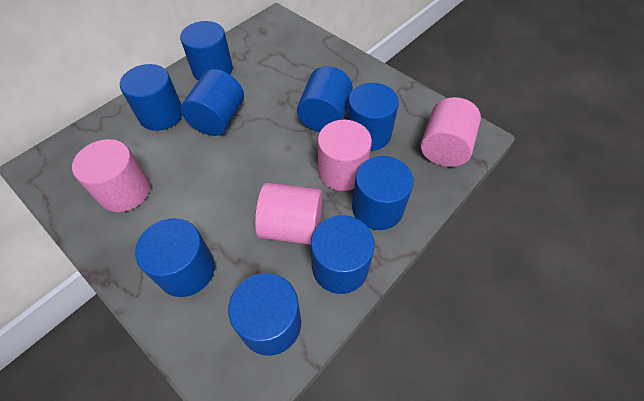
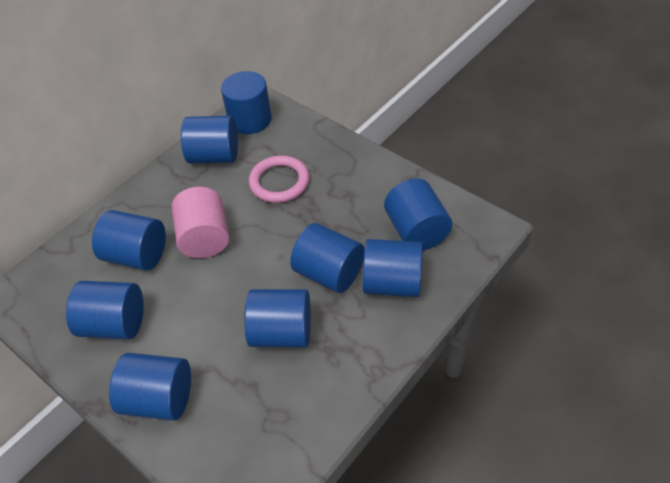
pink cylinder: 4 -> 1
pink ring: 0 -> 1

